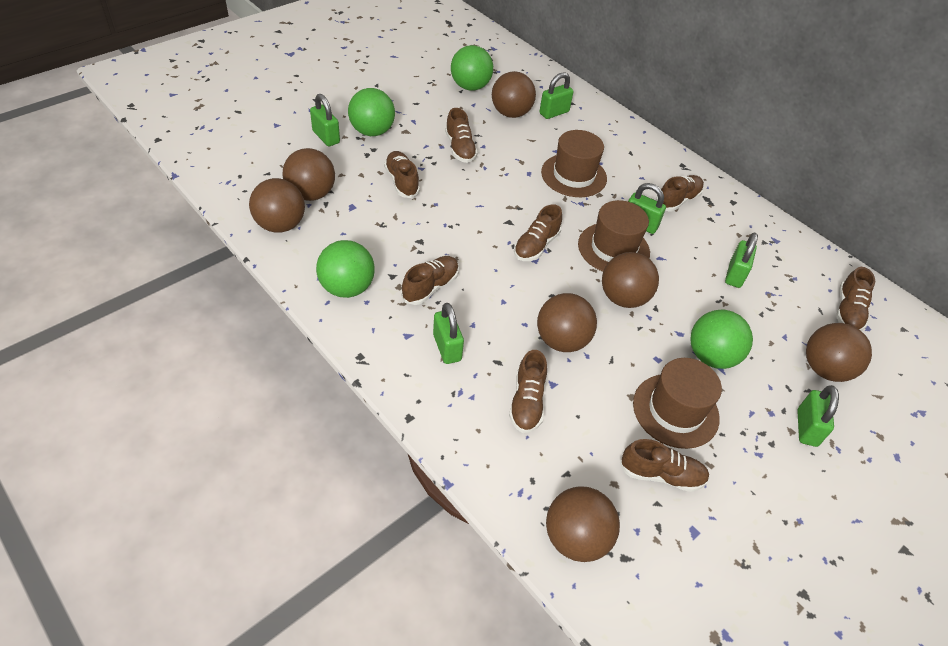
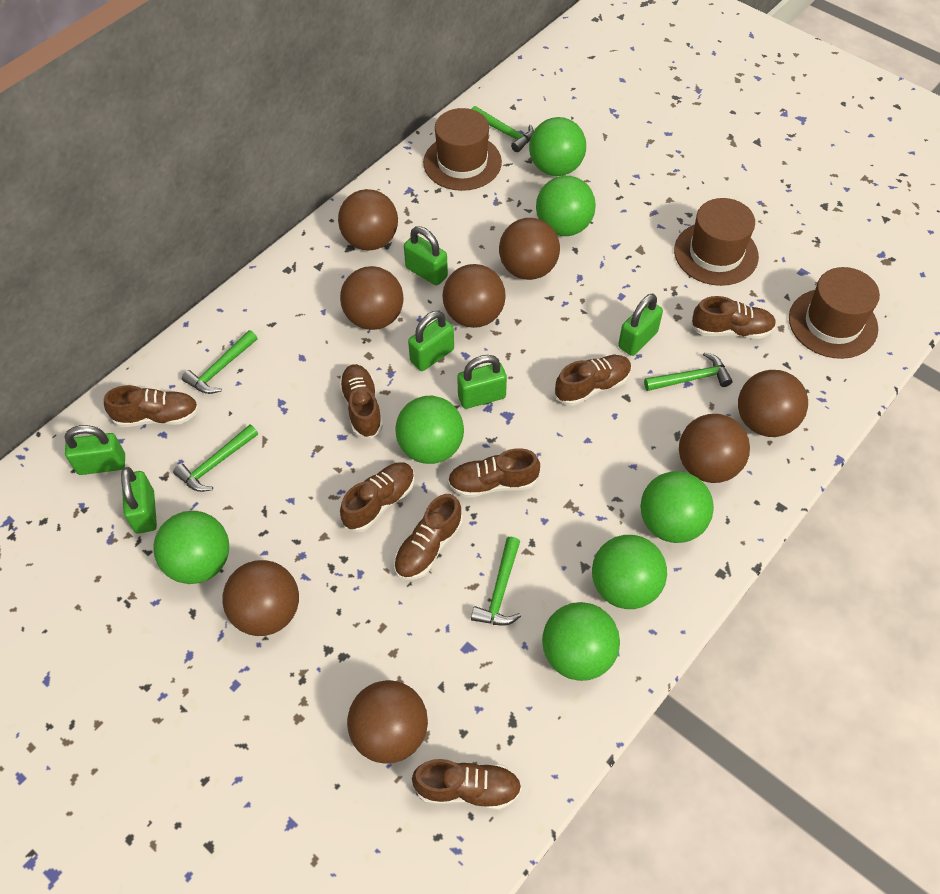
brown ball: 7 -> 8
green ball: 4 -> 7
green hammer: 0 -> 5

